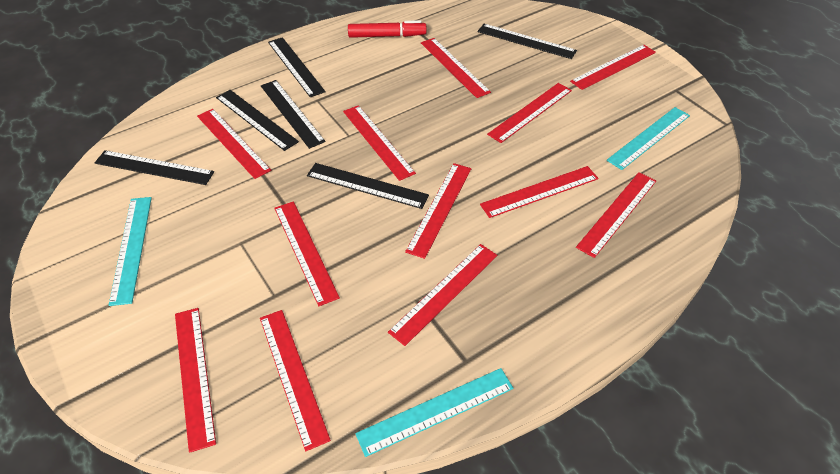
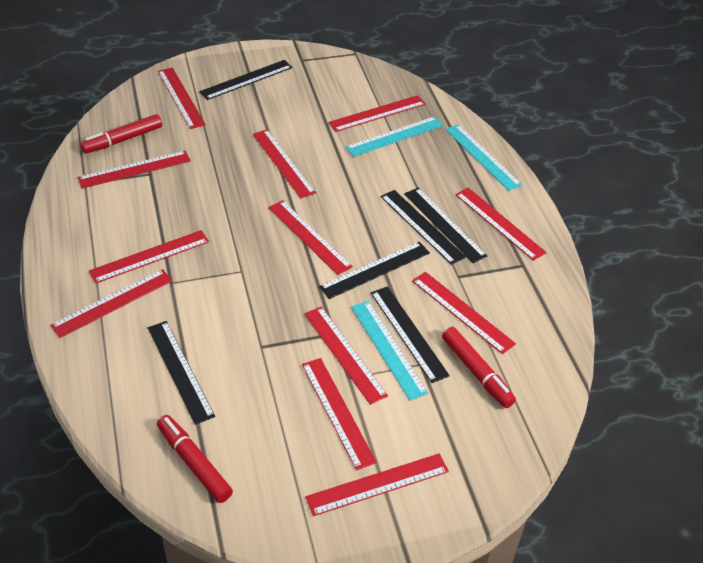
red marker: 1 -> 3

